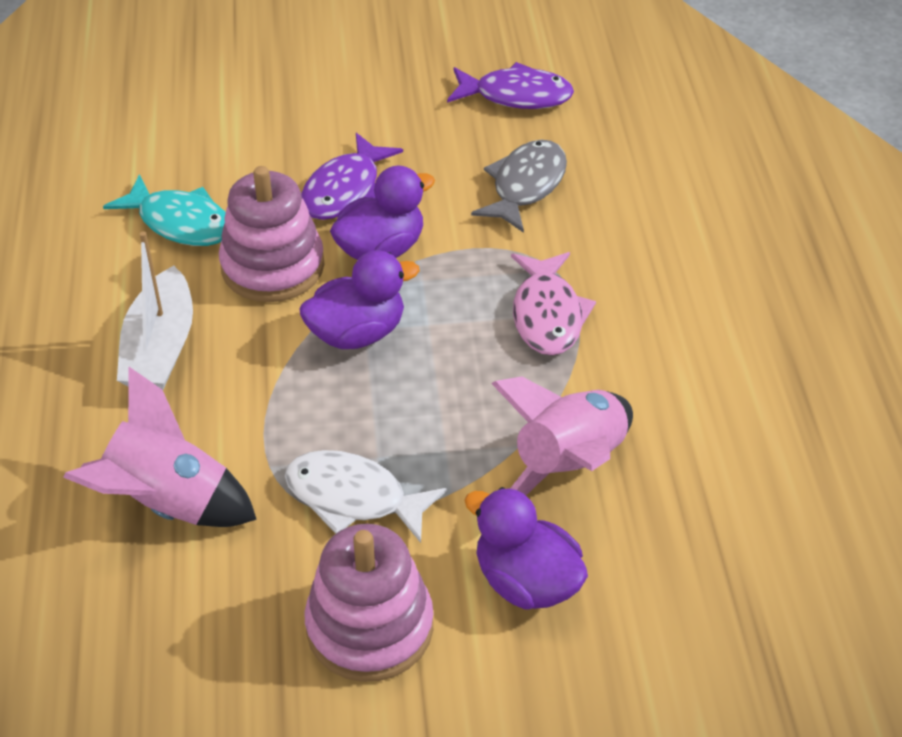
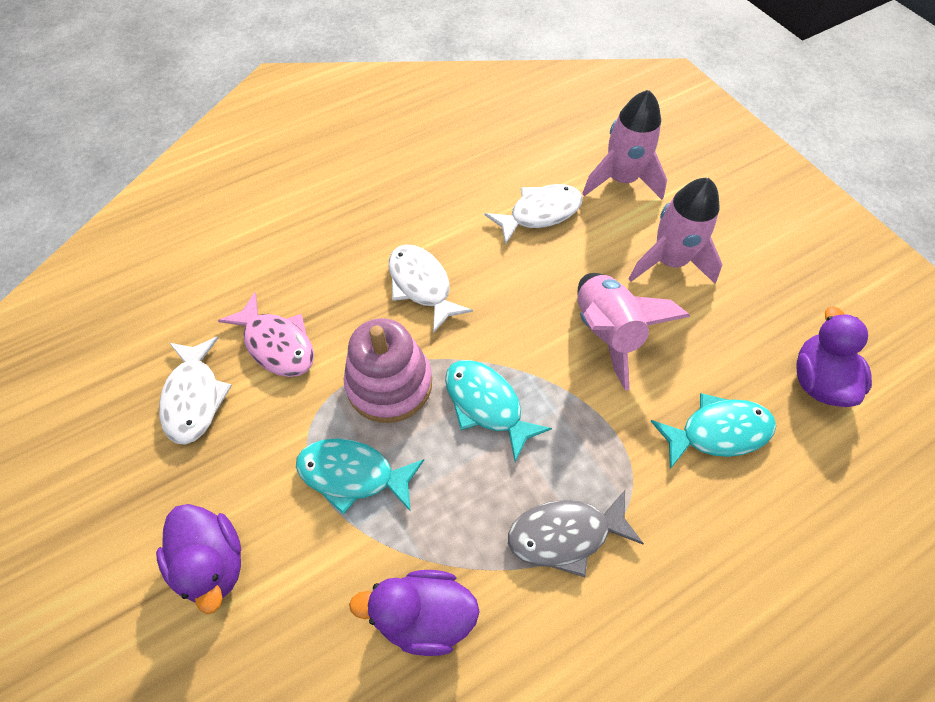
pink rocket: 2 -> 3
pink stacking toy: 2 -> 1
purple fish: 2 -> 0
turquoise fish: 1 -> 3
white boat: 1 -> 0
white fish: 1 -> 3

